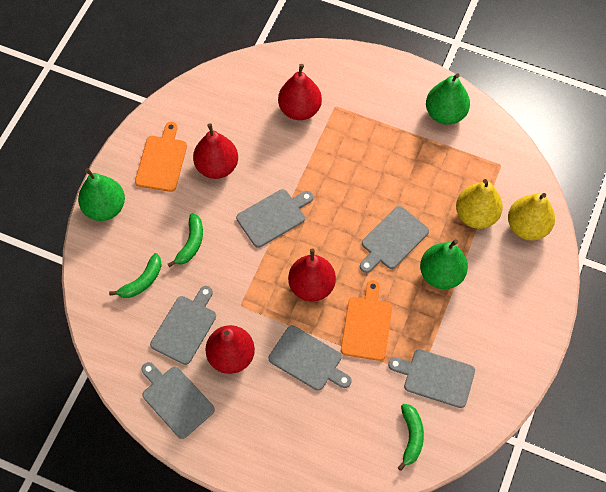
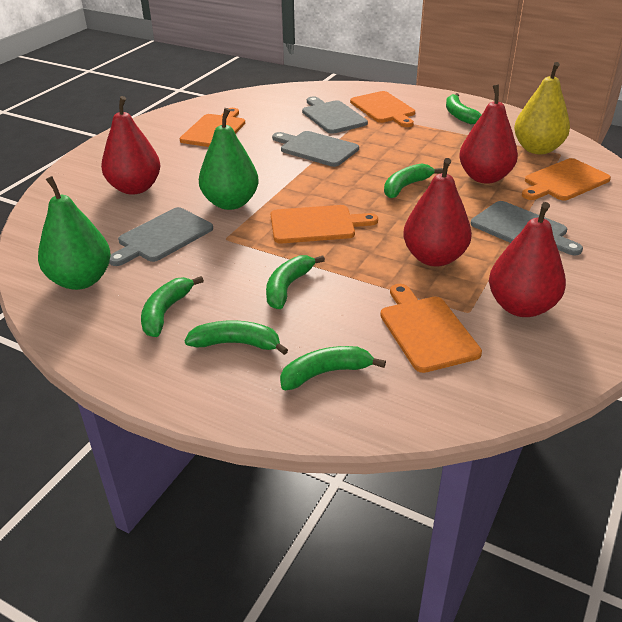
green banana: 3 -> 6
green pear: 3 -> 2
grey cutting board: 6 -> 4
orange cutting board: 2 -> 5
yellow pear: 2 -> 1

